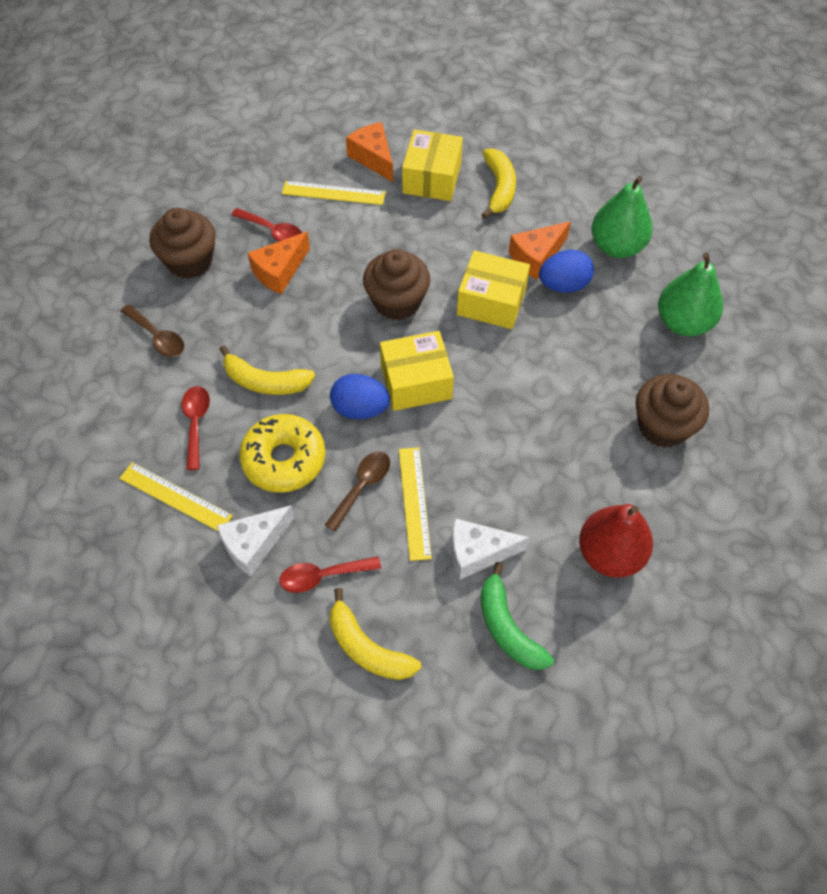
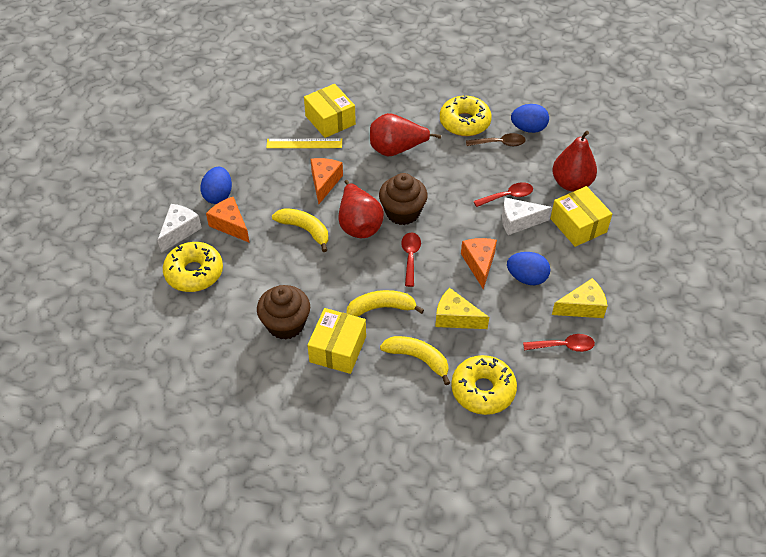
blue egg: 2 -> 3
brown cupcake: 3 -> 2
brown spoon: 2 -> 1
green banana: 1 -> 0
green pear: 2 -> 0
red pear: 1 -> 3
yellow cheese: 0 -> 2
yellow donut: 1 -> 3
yellow ruler: 3 -> 1

